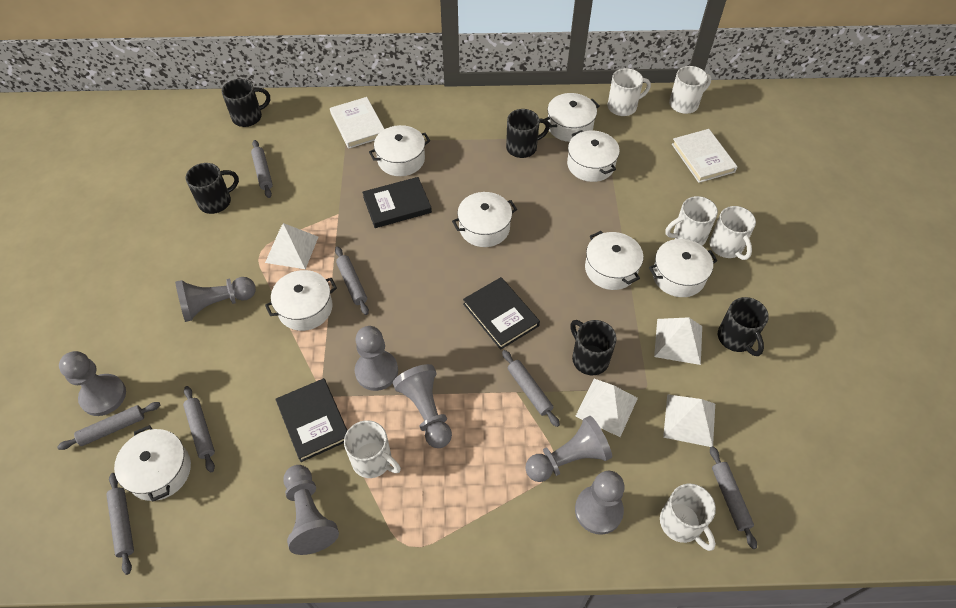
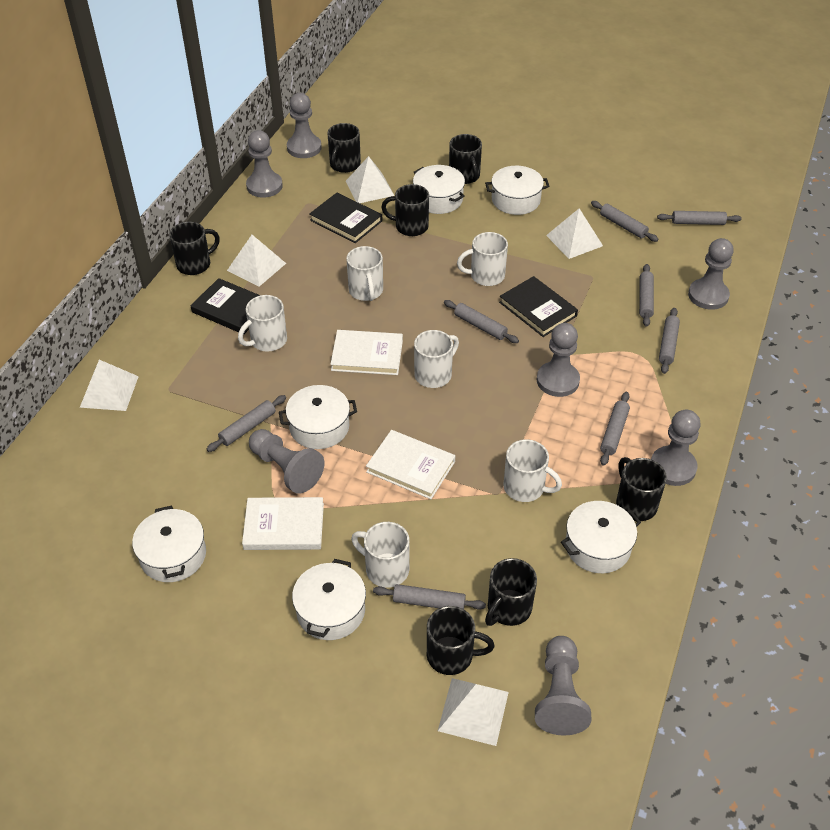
black mug: 5 -> 7
grey rolling pin: 7 -> 8
white book: 2 -> 3
white pot: 8 -> 6
white pyramid: 4 -> 5

